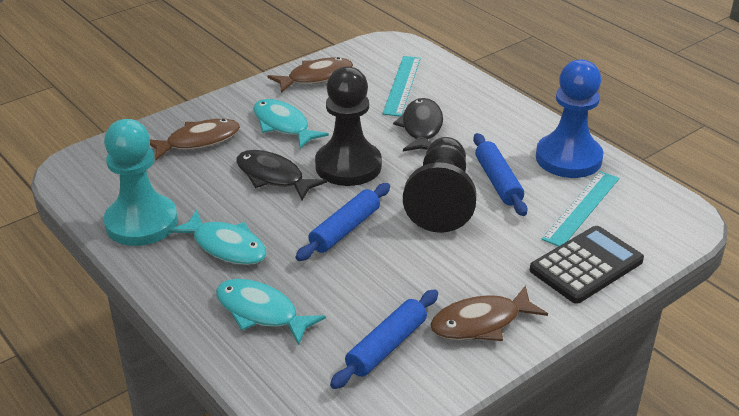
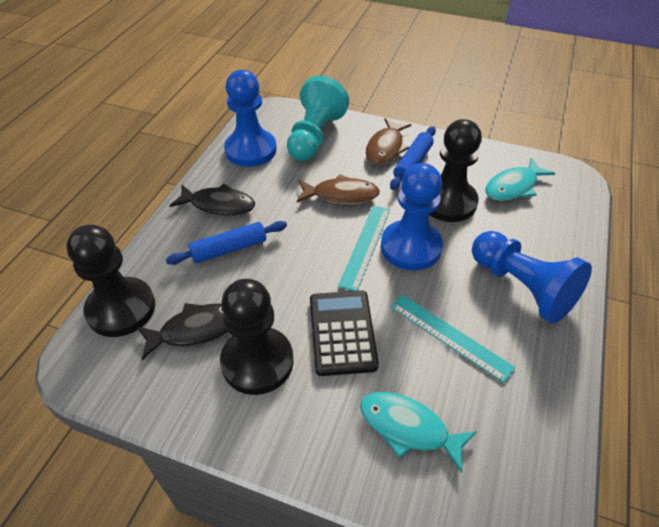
black pawn: 2 -> 3
blue pawn: 1 -> 3
blue rolling pin: 3 -> 2
brown fish: 3 -> 2
turquoise fish: 3 -> 2

